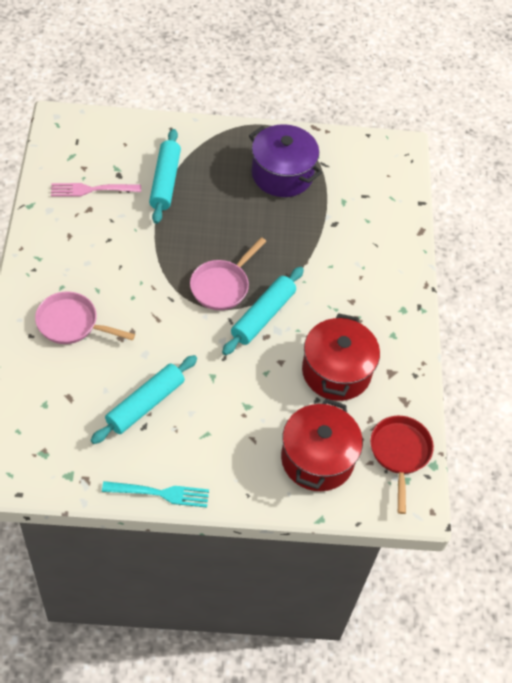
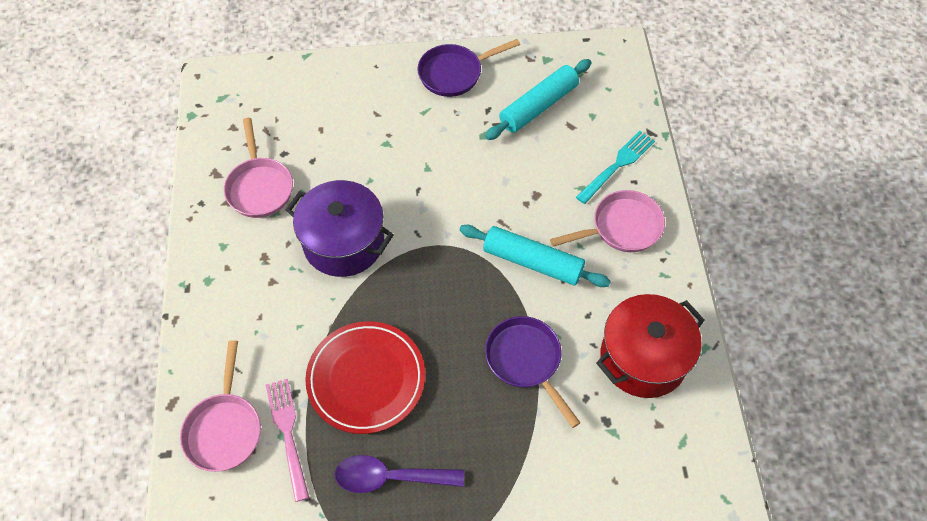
pink pan: 2 -> 3
purple pan: 0 -> 2
purple spoon: 0 -> 1
red pan: 1 -> 0
red plate: 0 -> 1
red pot: 2 -> 1
turquoise rolling pin: 3 -> 2

